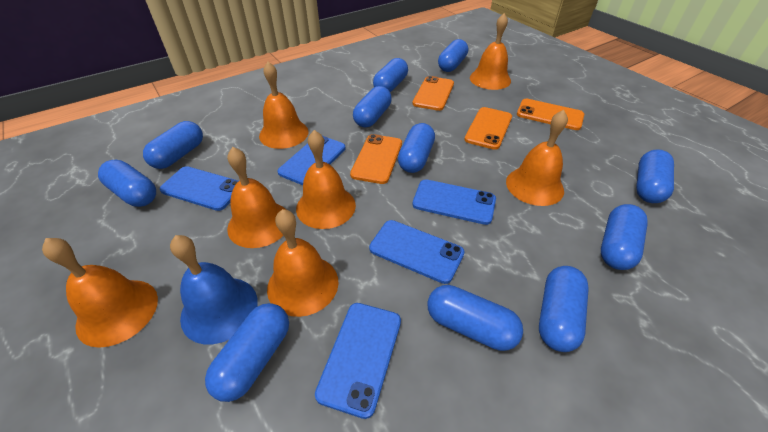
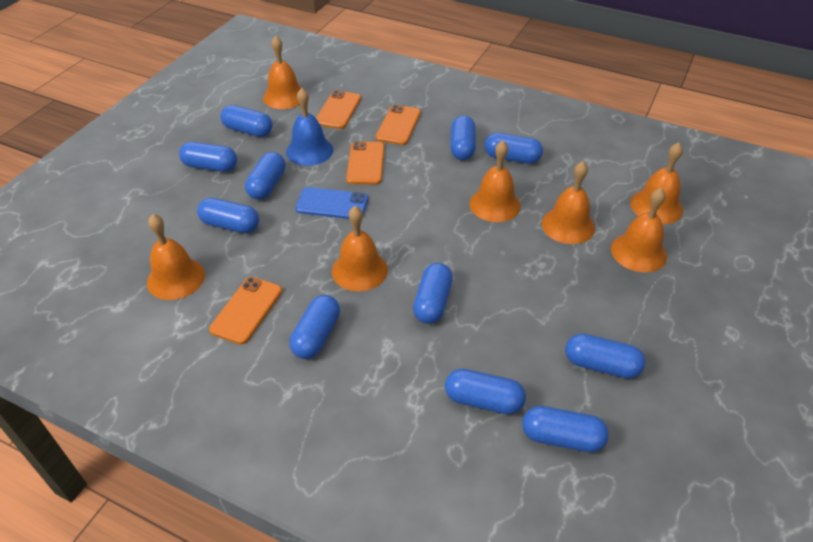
blue phone: 5 -> 1

